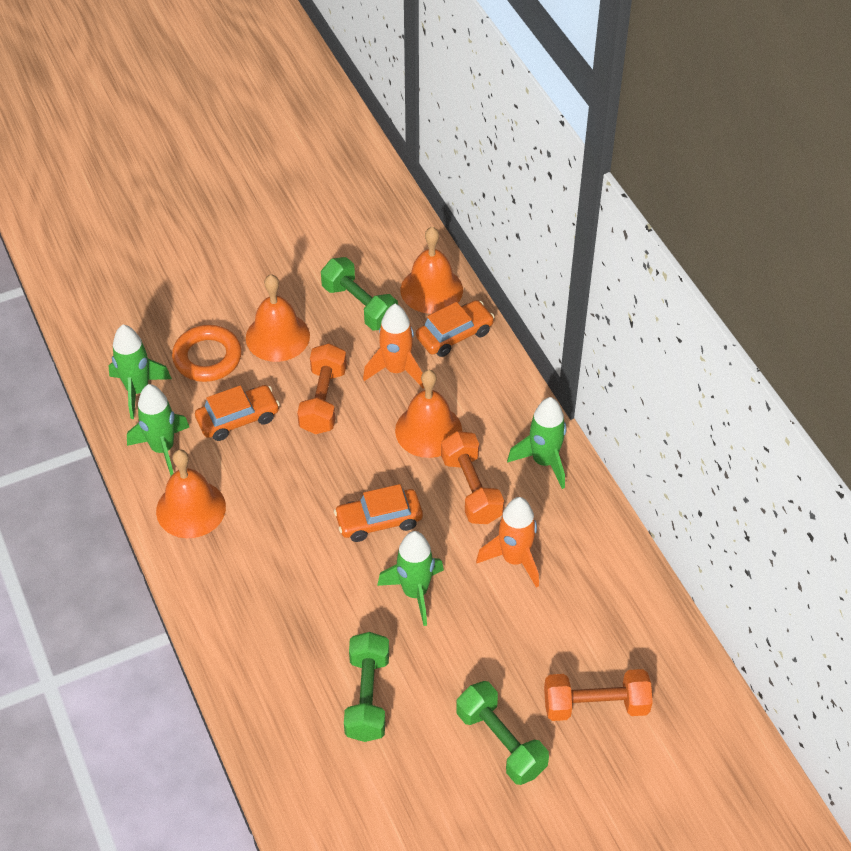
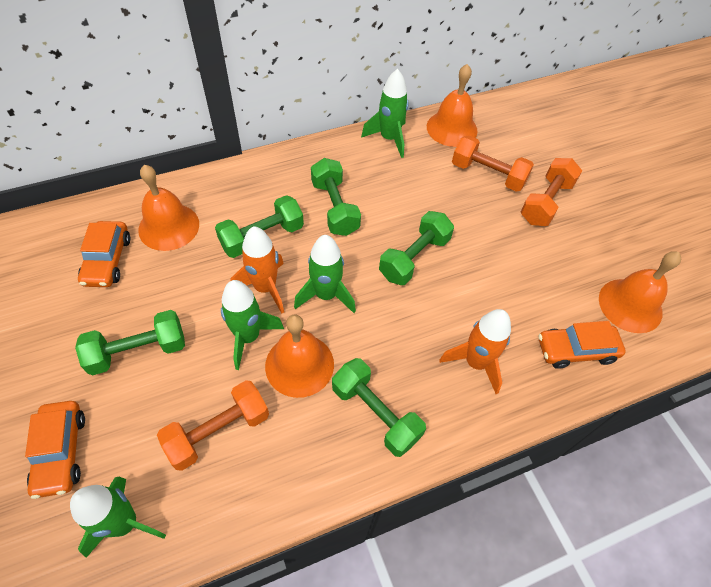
green dumbbell: 3 -> 5
orange ring: 1 -> 0

